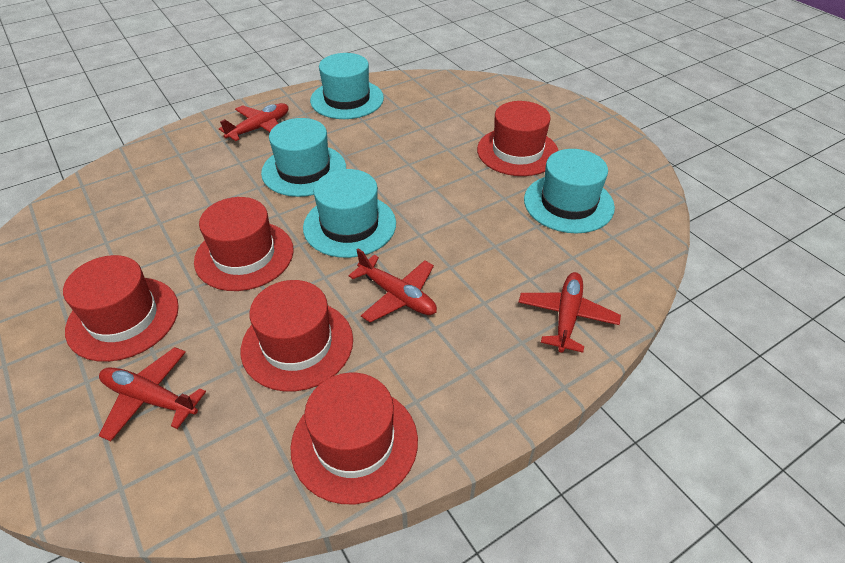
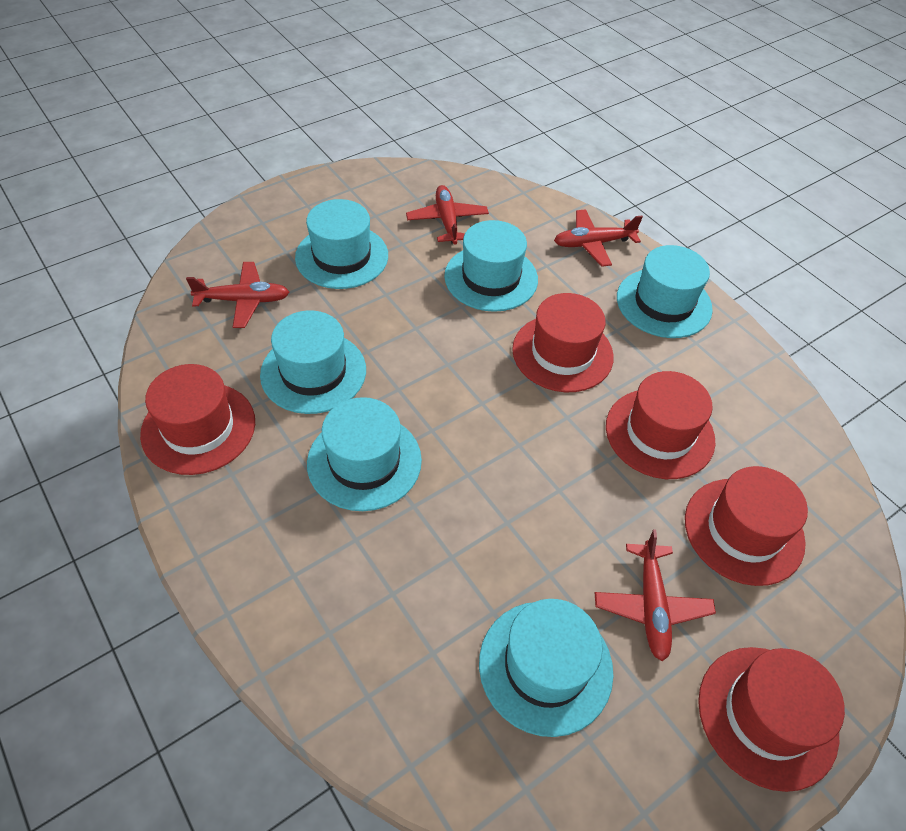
turquoise hat: 4 -> 6

